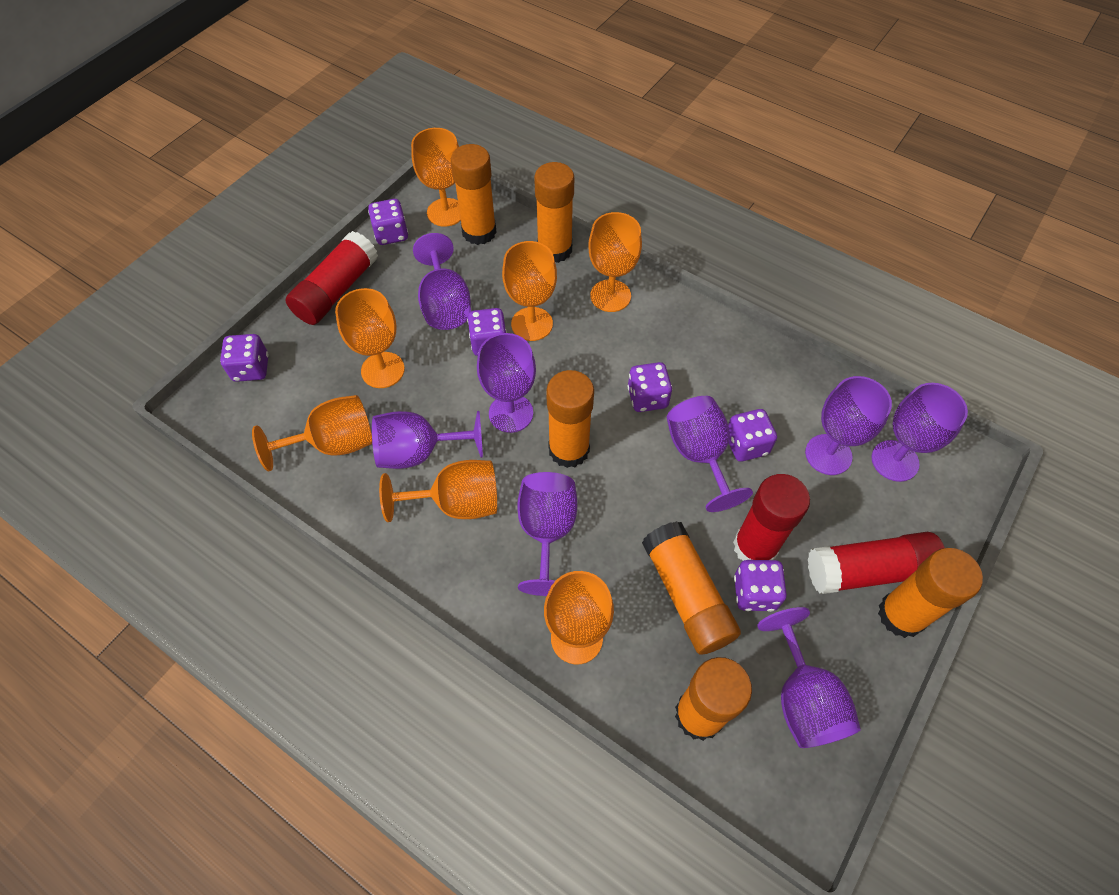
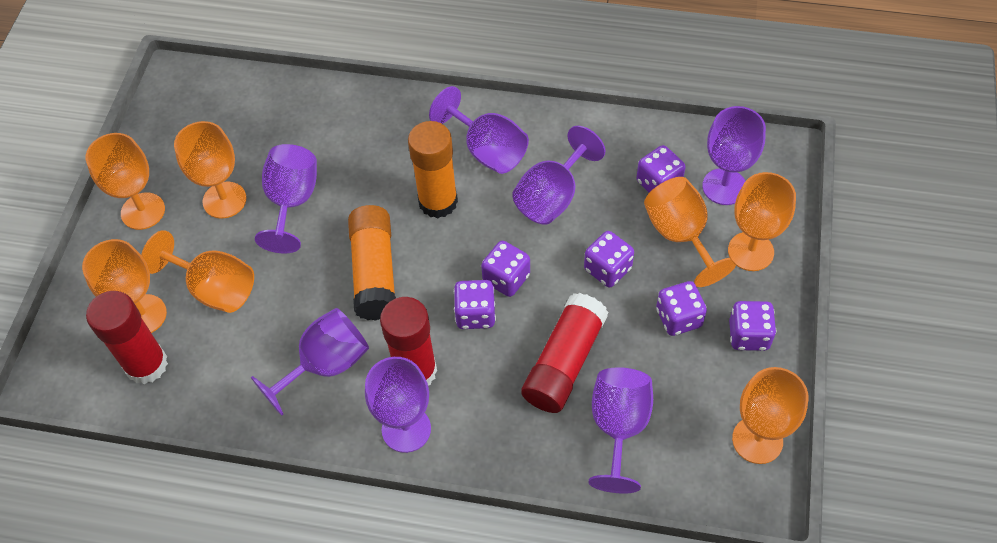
orange glue stick: 6 -> 2
purple goblet: 8 -> 7

